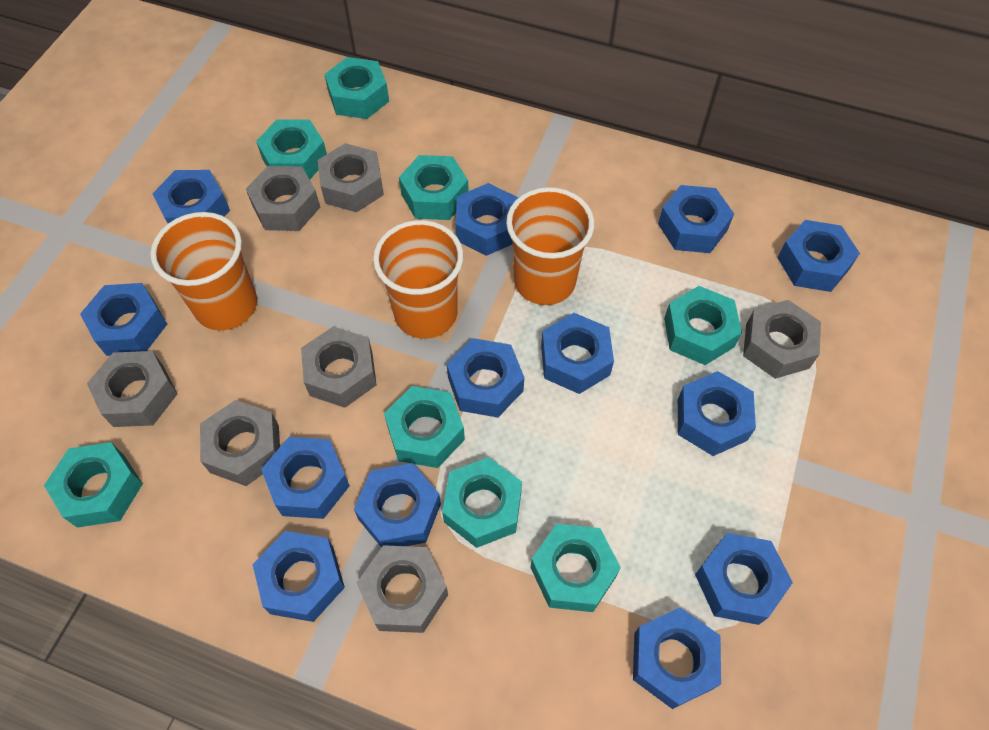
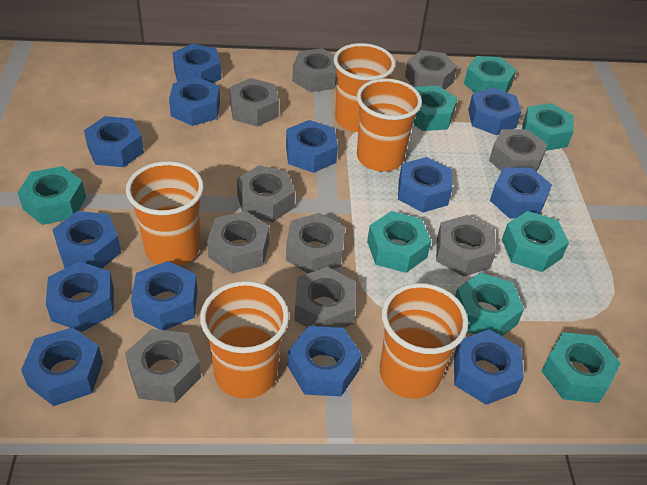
grey nut: 7 -> 10
orange cup: 3 -> 5

